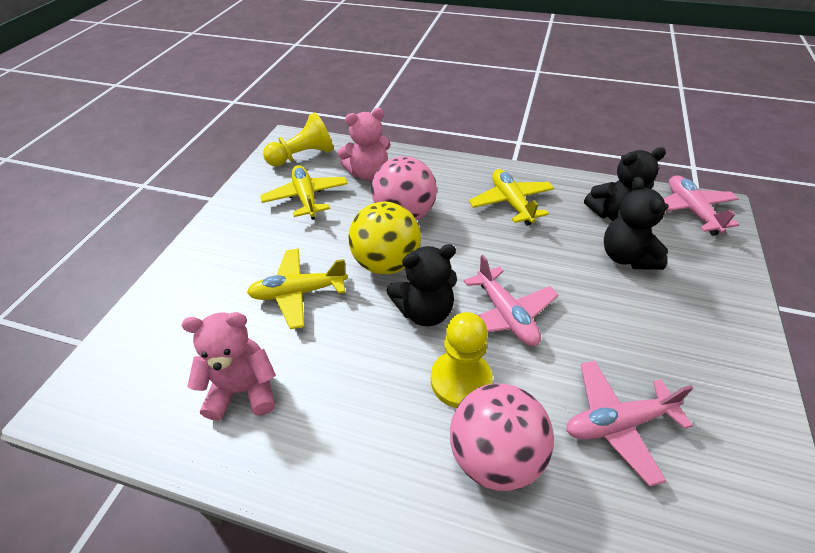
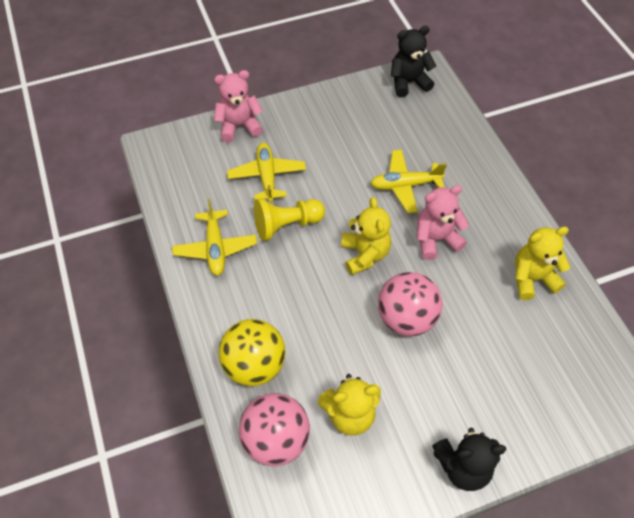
black teddy bear: 3 -> 2
pink plane: 3 -> 0
yellow pawn: 2 -> 1
yellow teddy bear: 0 -> 3

